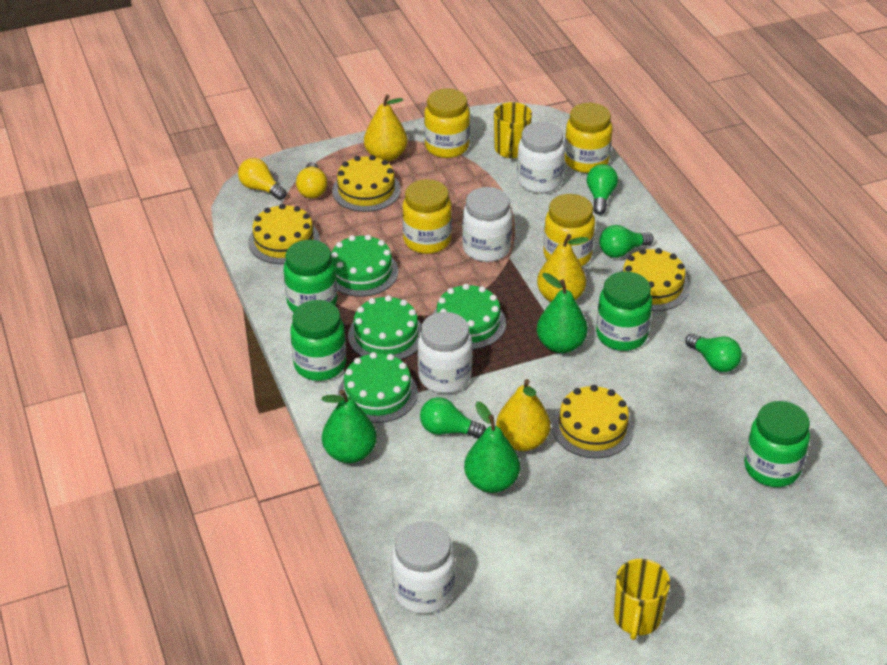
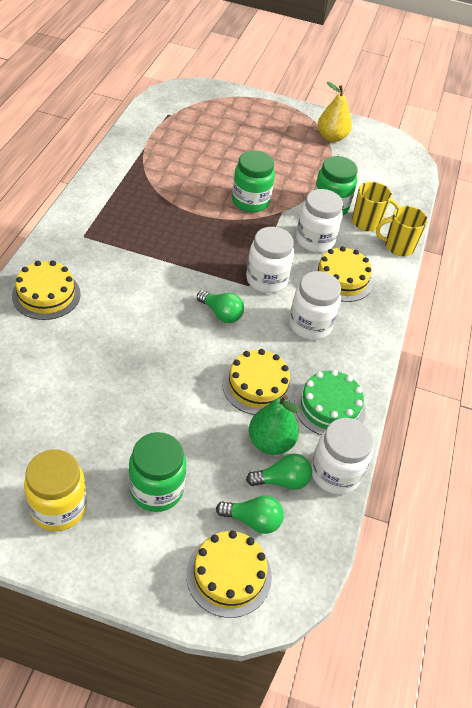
green cake: 4 -> 1
green jar: 4 -> 3
green light bulb: 4 -> 3
green pear: 3 -> 1
yellow jar: 4 -> 1
yellow light bulb: 2 -> 0
yellow pear: 3 -> 1

